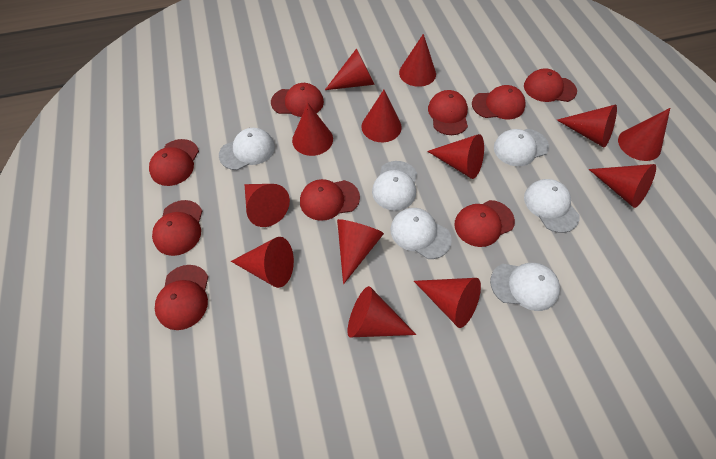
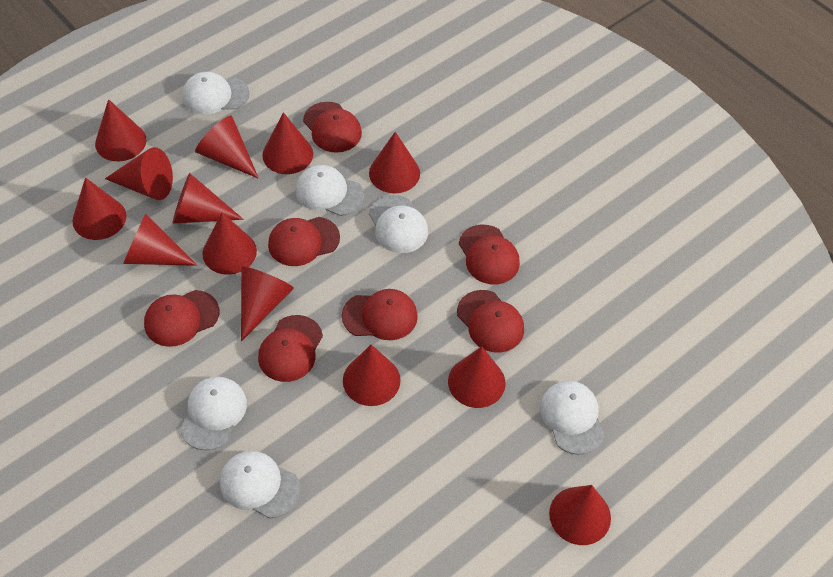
red cap: 9 -> 7

